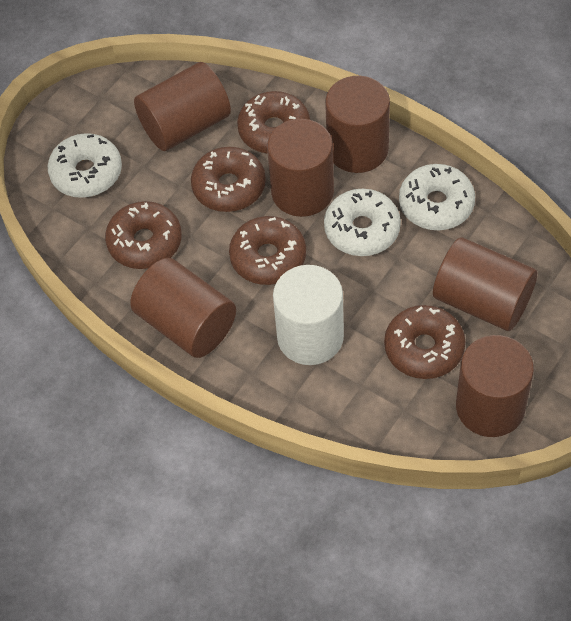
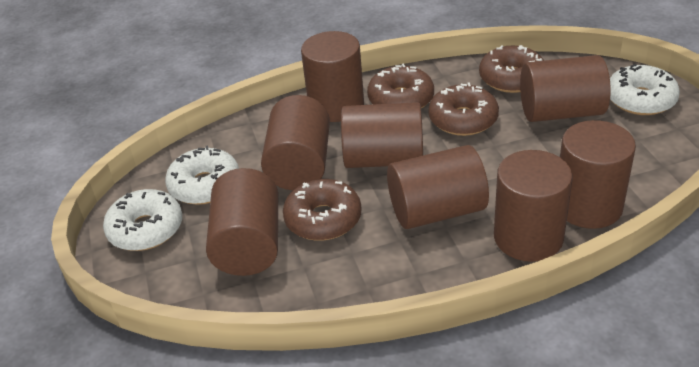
brown cylinder: 6 -> 8
brown donut: 5 -> 4
white cylinder: 1 -> 0

